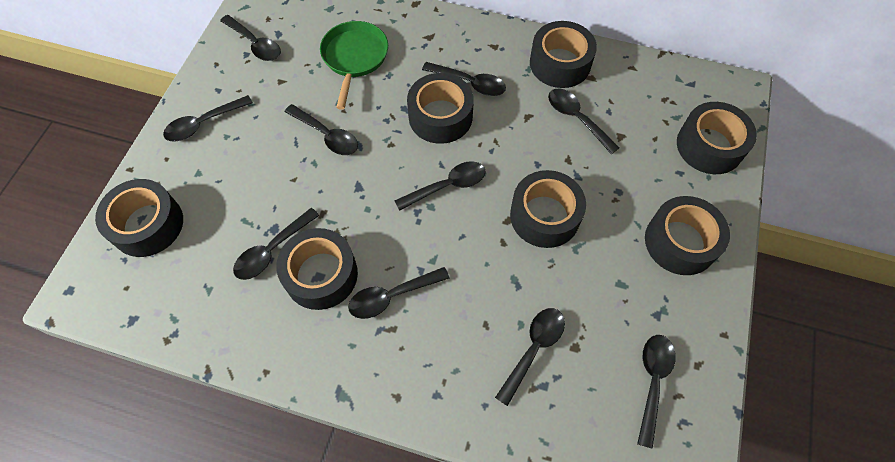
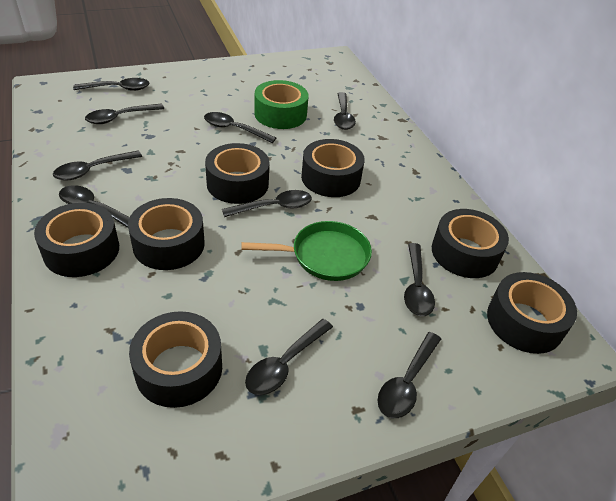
green tape: 0 -> 1

